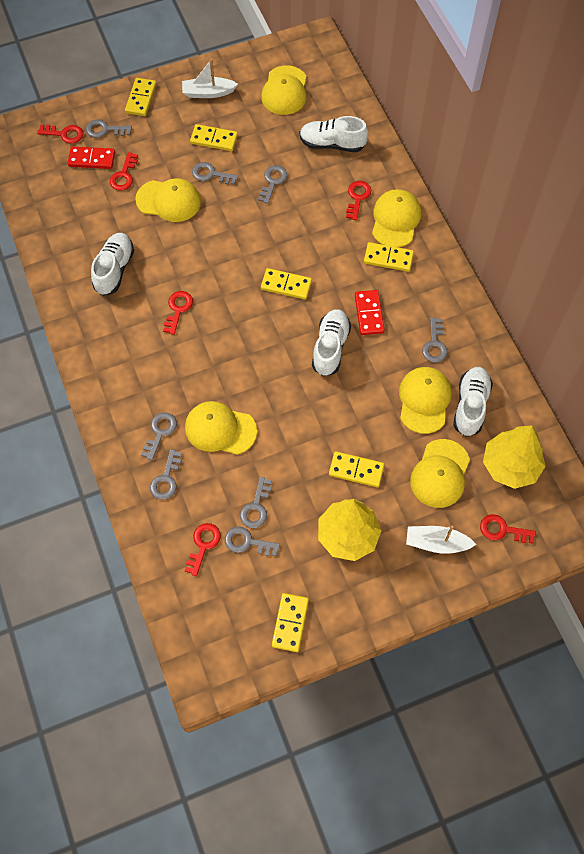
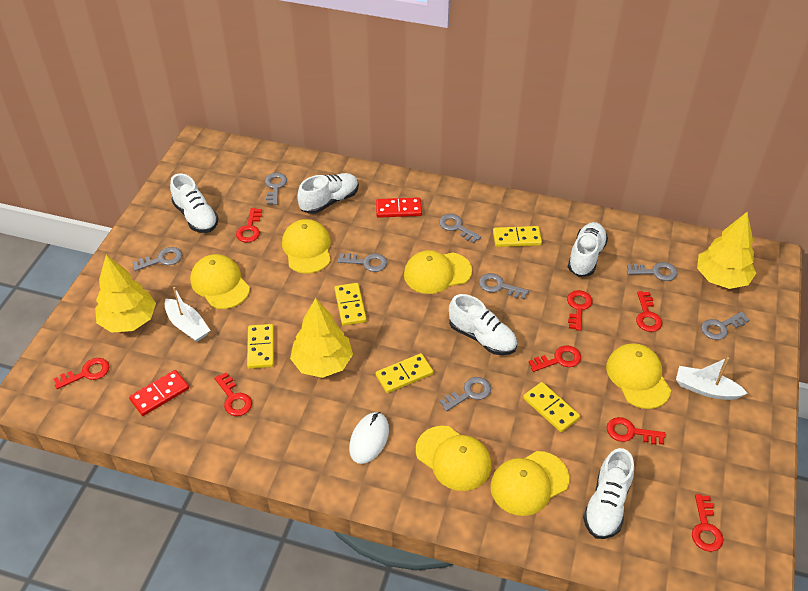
red key: 6 -> 8
white mouse: 0 -> 1
white shoe: 4 -> 5
yellow domino: 6 -> 5
yellow tree: 2 -> 3

